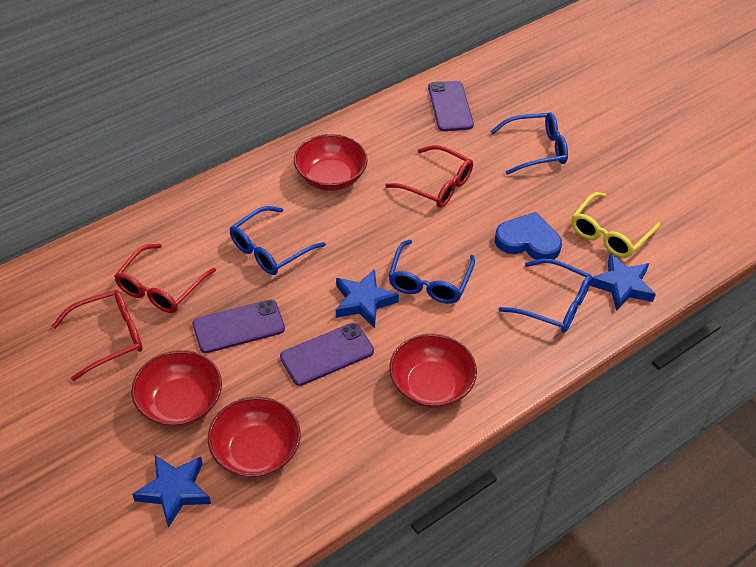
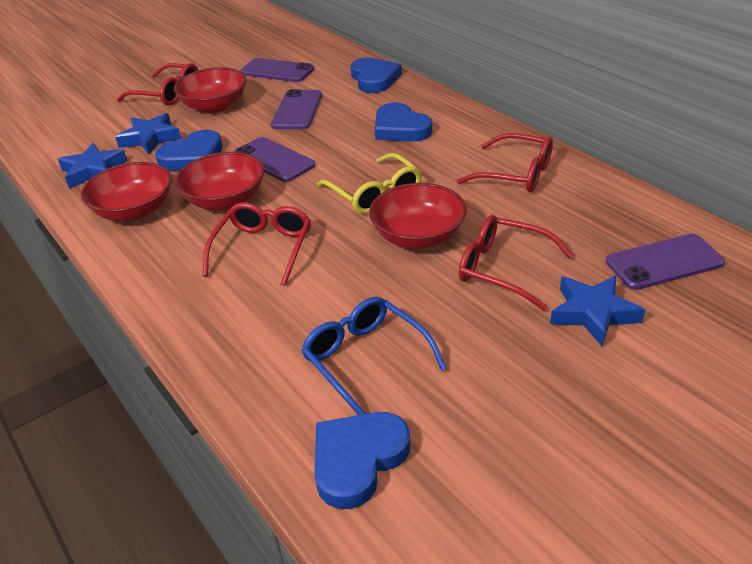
blue glasses: 4 -> 1
blue heart: 1 -> 4
purple phone: 3 -> 4
red glasses: 3 -> 4

